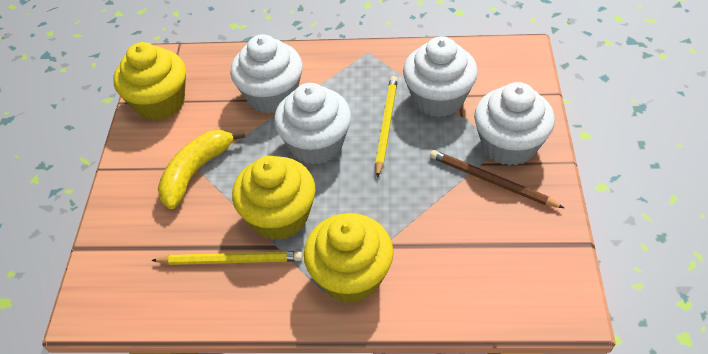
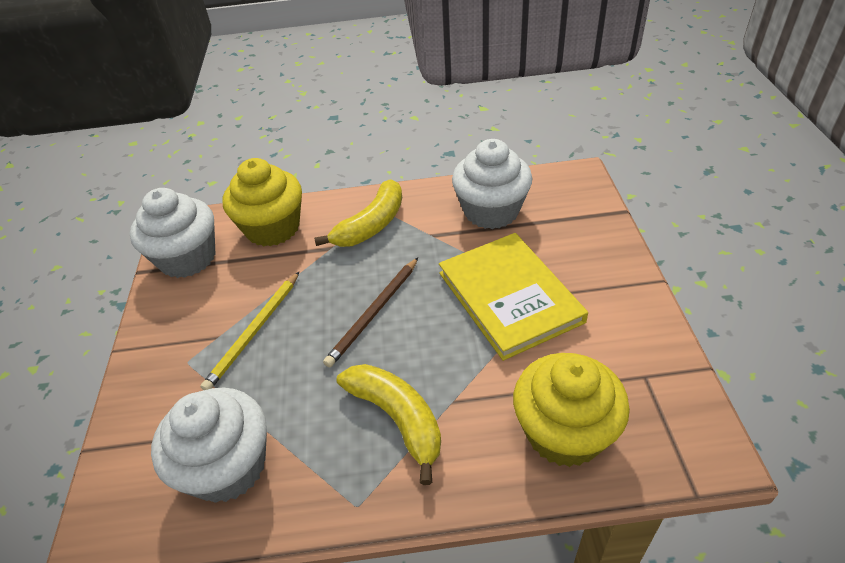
white cupcake: 4 -> 3
yellow banana: 1 -> 2
yellow book: 0 -> 1
yellow cupcake: 3 -> 2
yellow pencil: 2 -> 1

